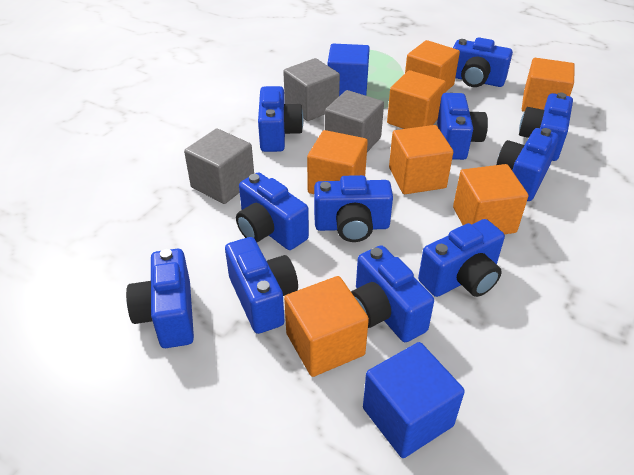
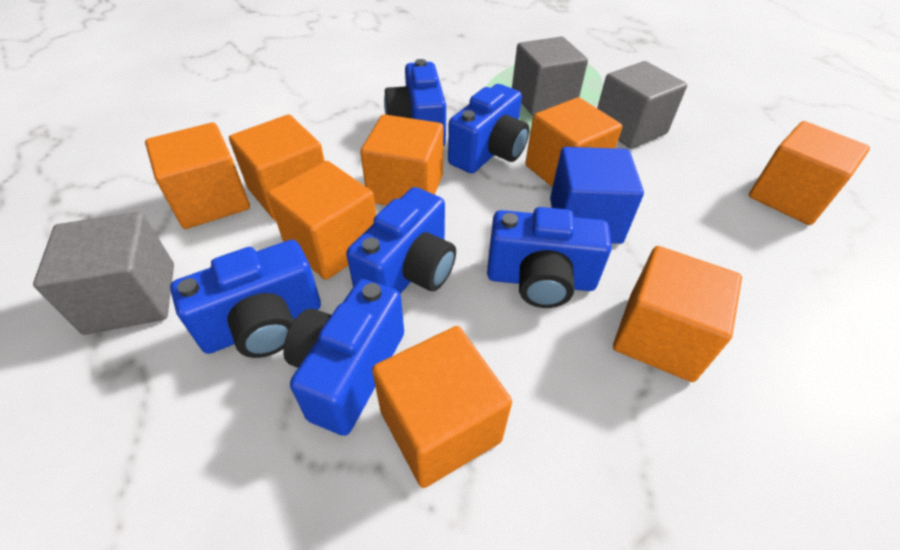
blue camera: 11 -> 6
blue cube: 2 -> 1
orange cube: 7 -> 8

